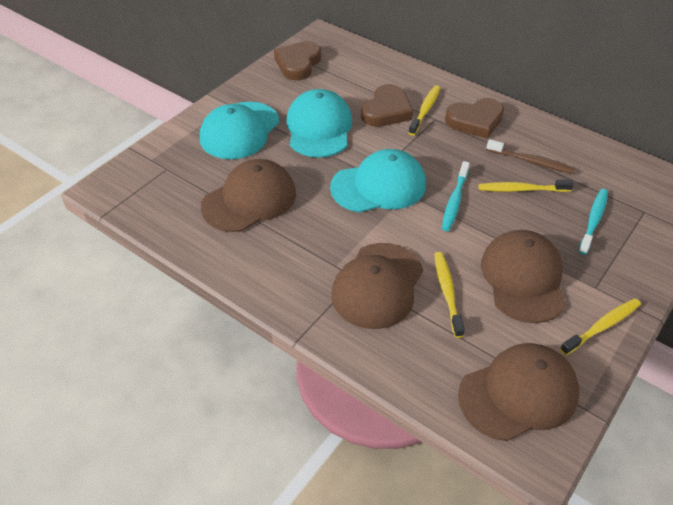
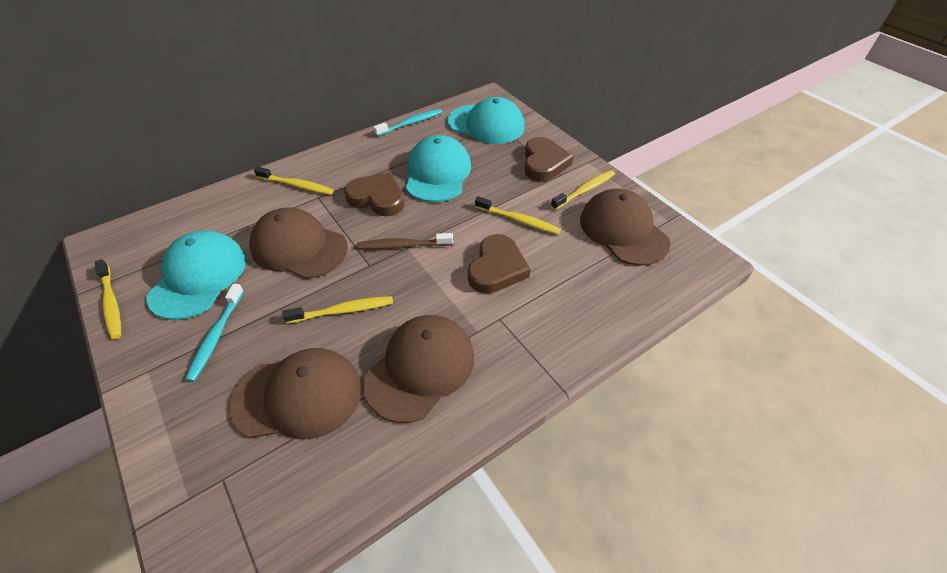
yellow toothbrush: 4 -> 5

